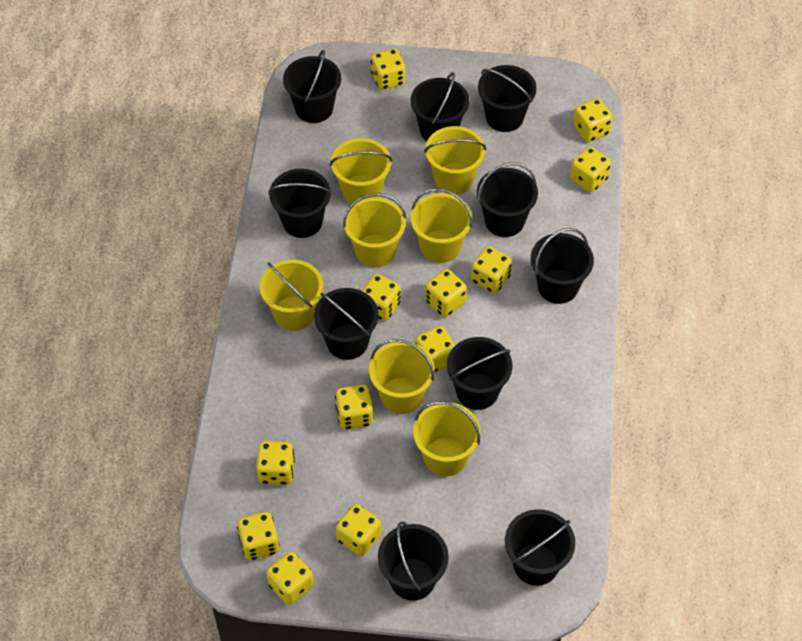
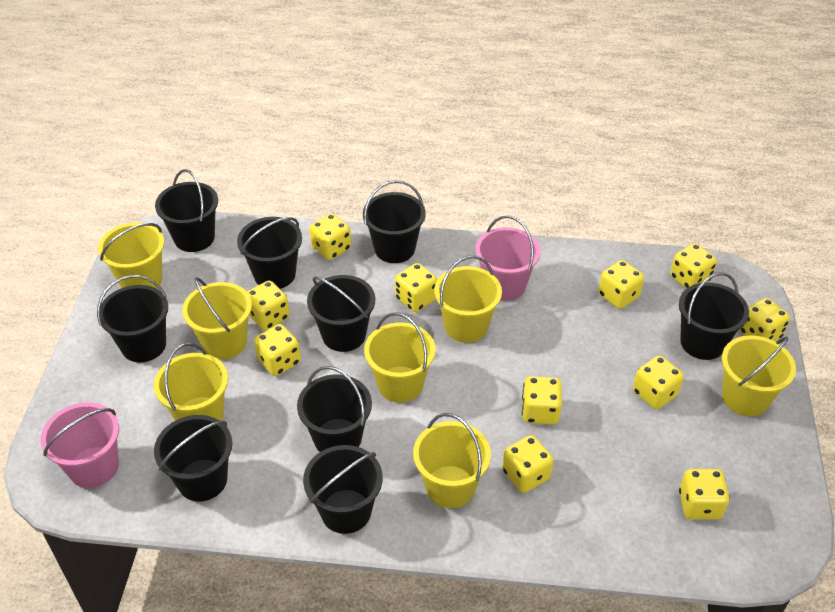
black bucket: 10 -> 9
pink bucket: 0 -> 2
yellow dice: 12 -> 11

